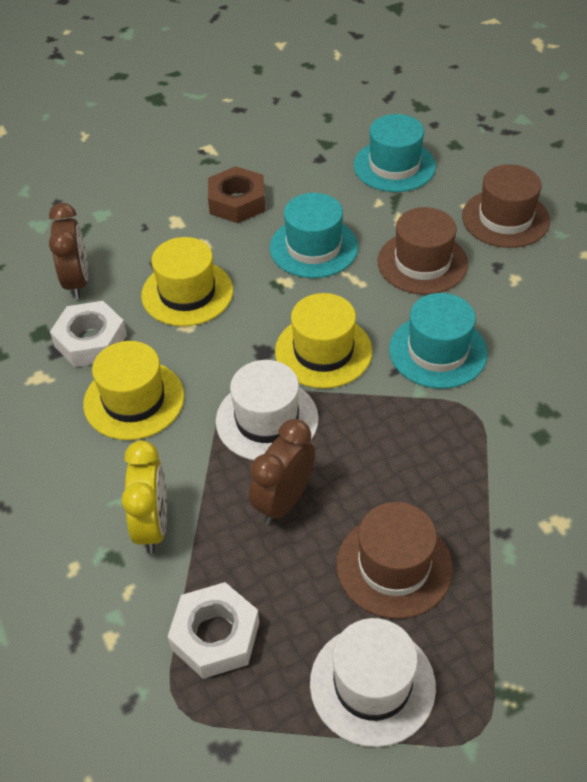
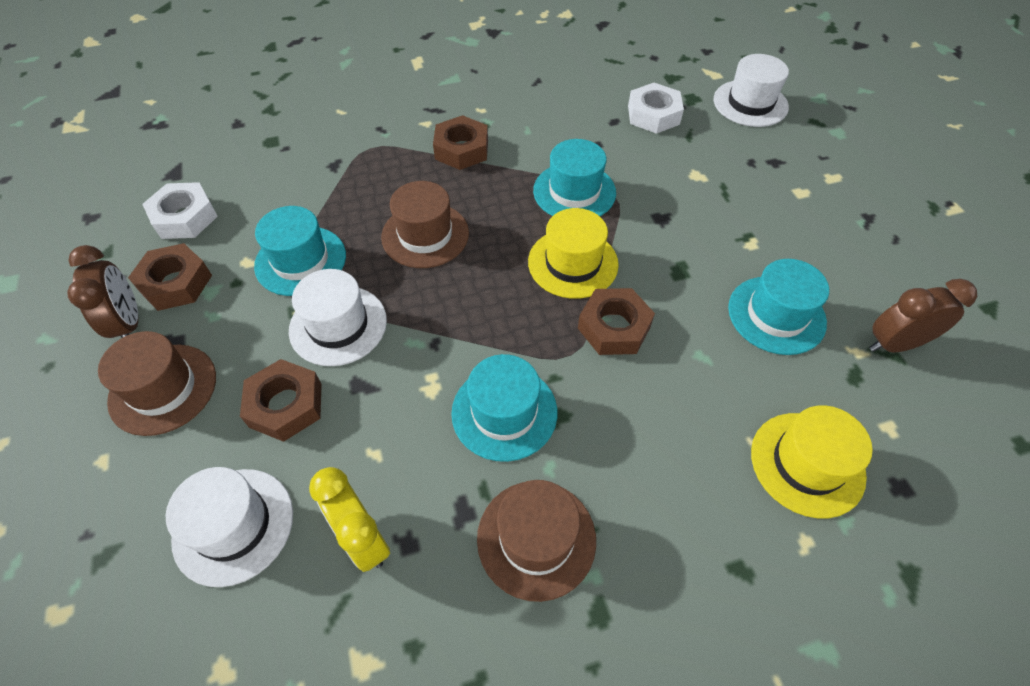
brown nut: 1 -> 4
turquoise hat: 3 -> 4
white hat: 2 -> 3
yellow hat: 3 -> 2

